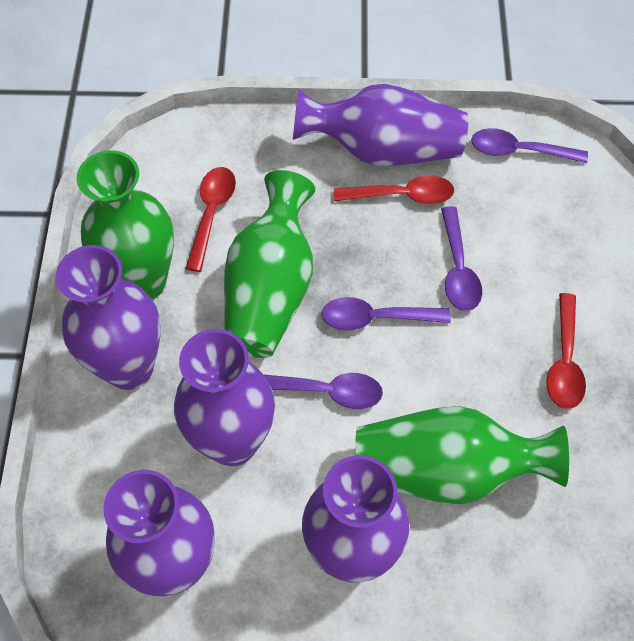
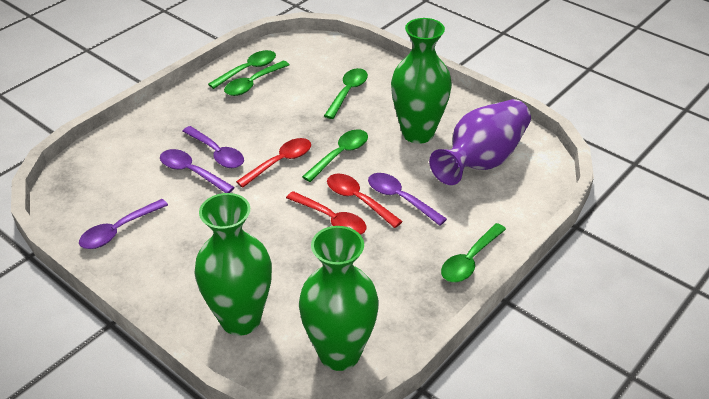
green spoon: 0 -> 5
purple vase: 5 -> 1

